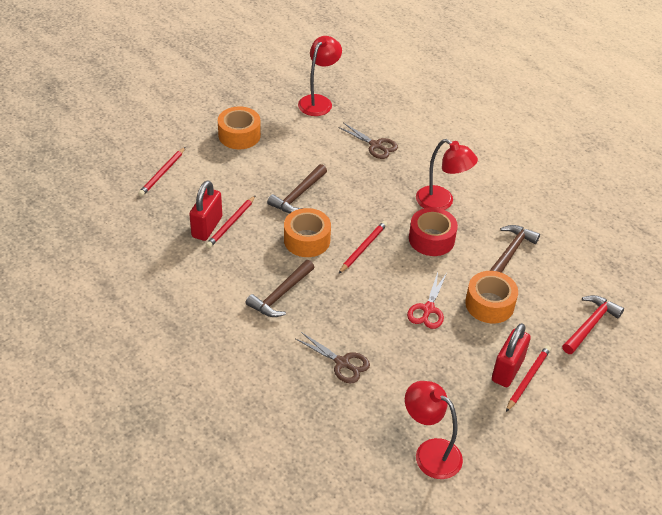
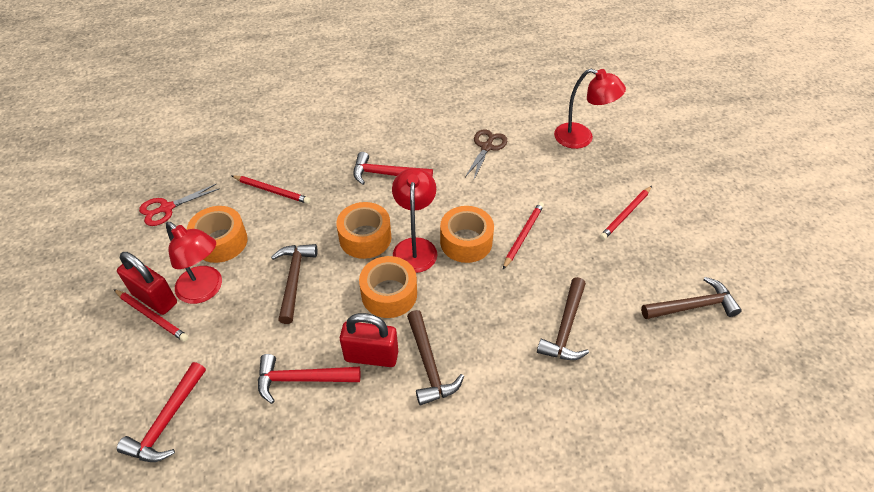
brown hammer: 3 -> 4
brown scissors: 2 -> 1
orange tape: 3 -> 4
red hammer: 1 -> 3
red tape: 1 -> 0

